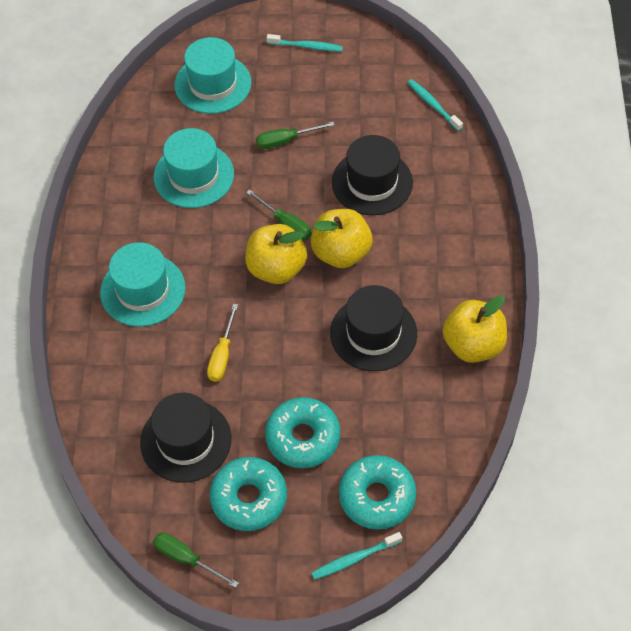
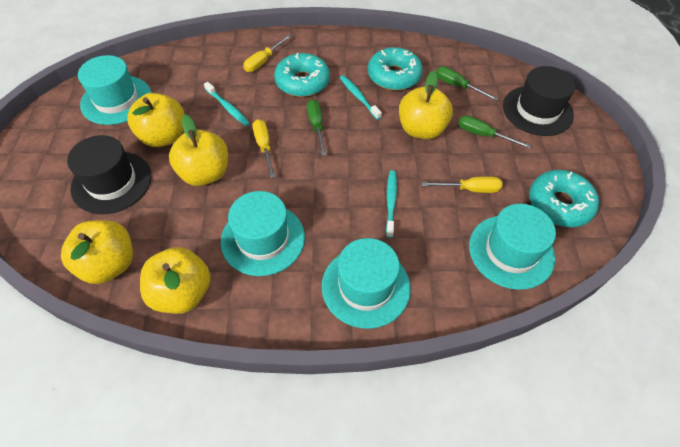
black hat: 3 -> 2
turquoise hat: 3 -> 4
yellow apple: 3 -> 5
yellow screwdriver: 1 -> 3

